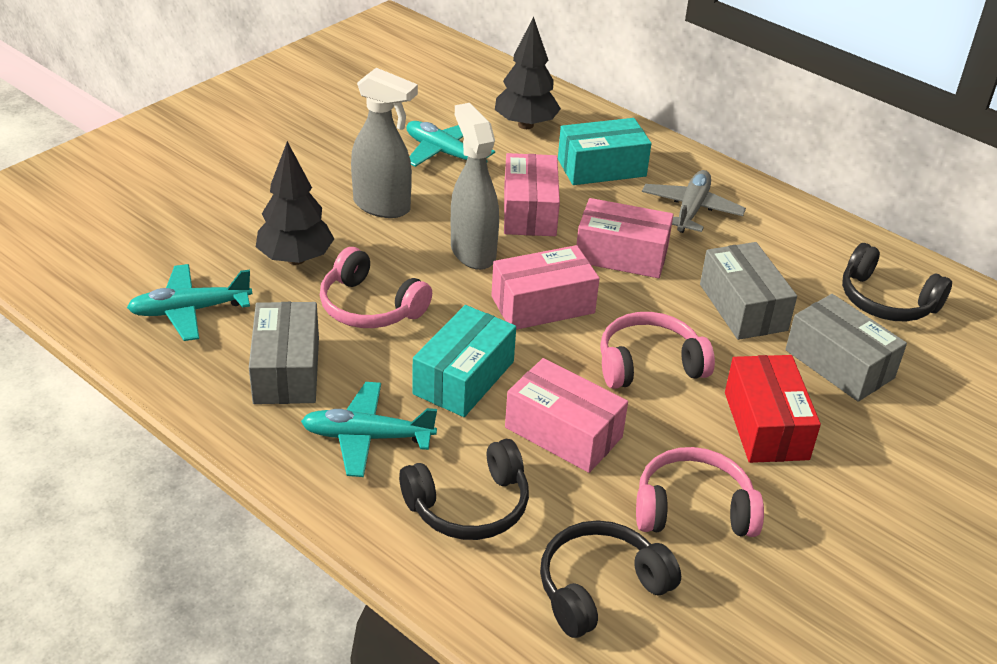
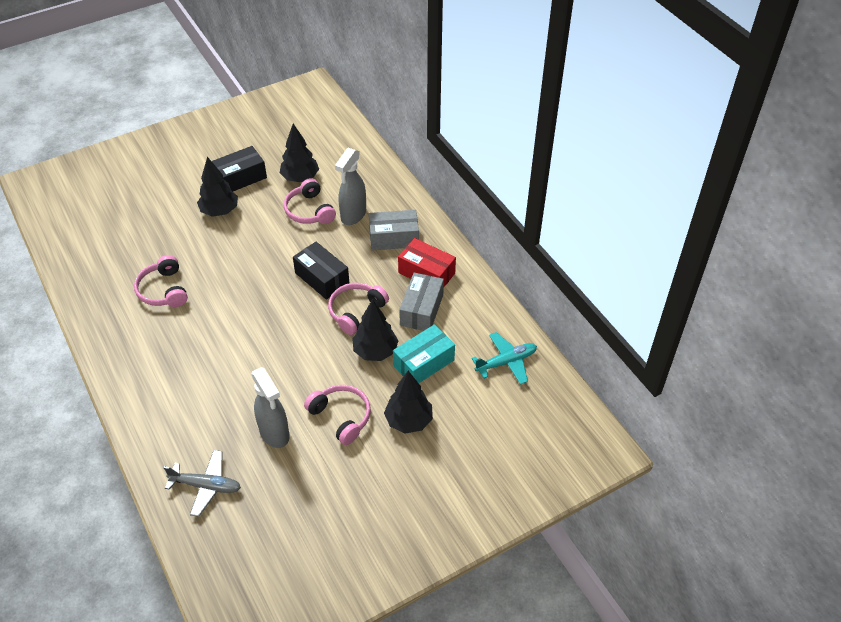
black box: 0 -> 2
black headphones: 3 -> 0
black tree: 2 -> 4
grey box: 3 -> 2
pink box: 4 -> 0
pink headphones: 3 -> 4
turquoise box: 2 -> 1
turquoise plane: 3 -> 1

